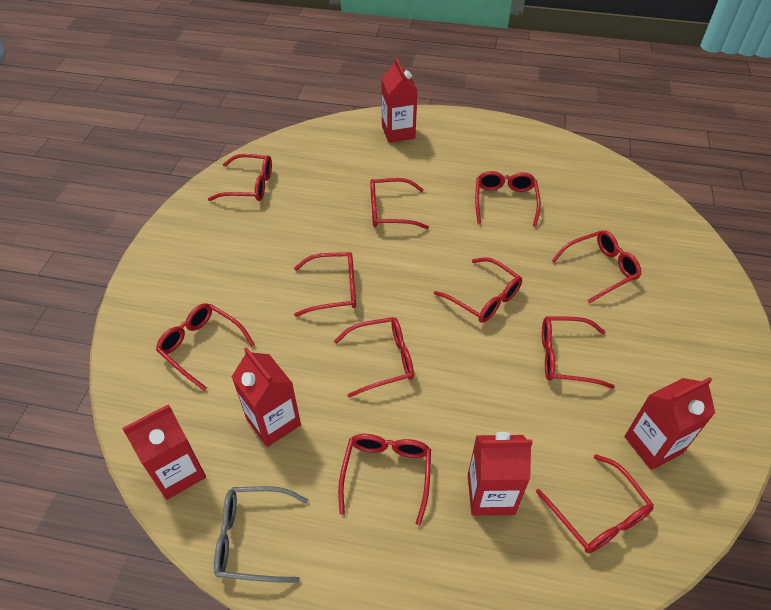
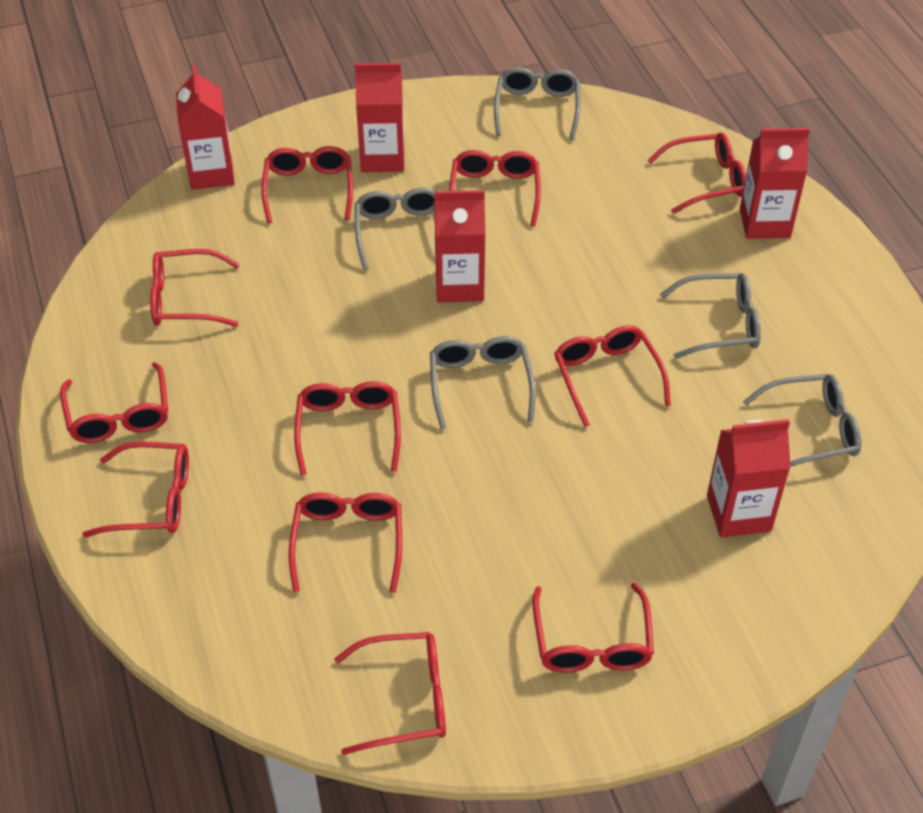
grey glasses: 1 -> 5

